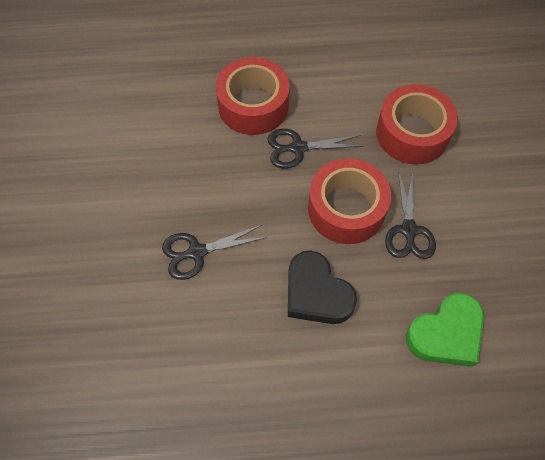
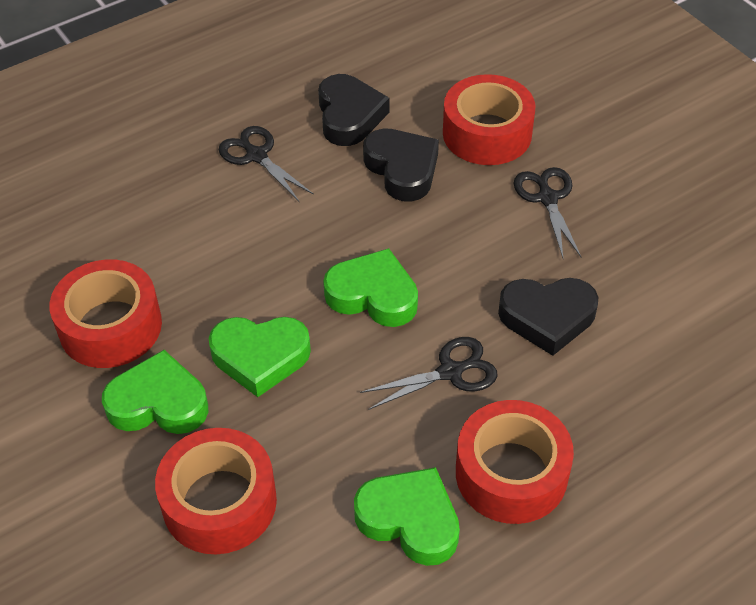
black heart: 1 -> 3
green heart: 1 -> 4
red tape: 3 -> 4

